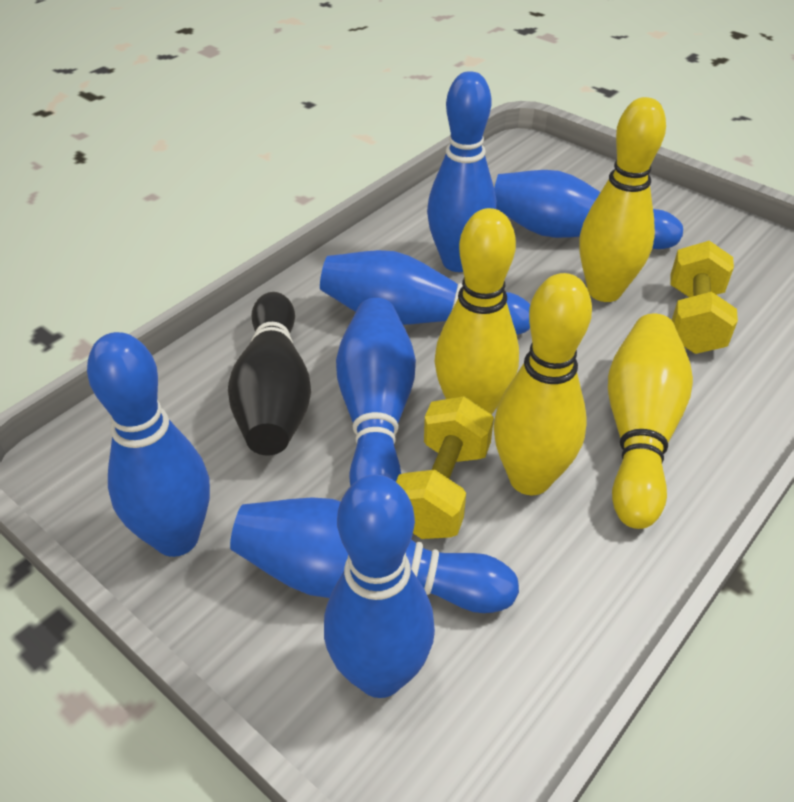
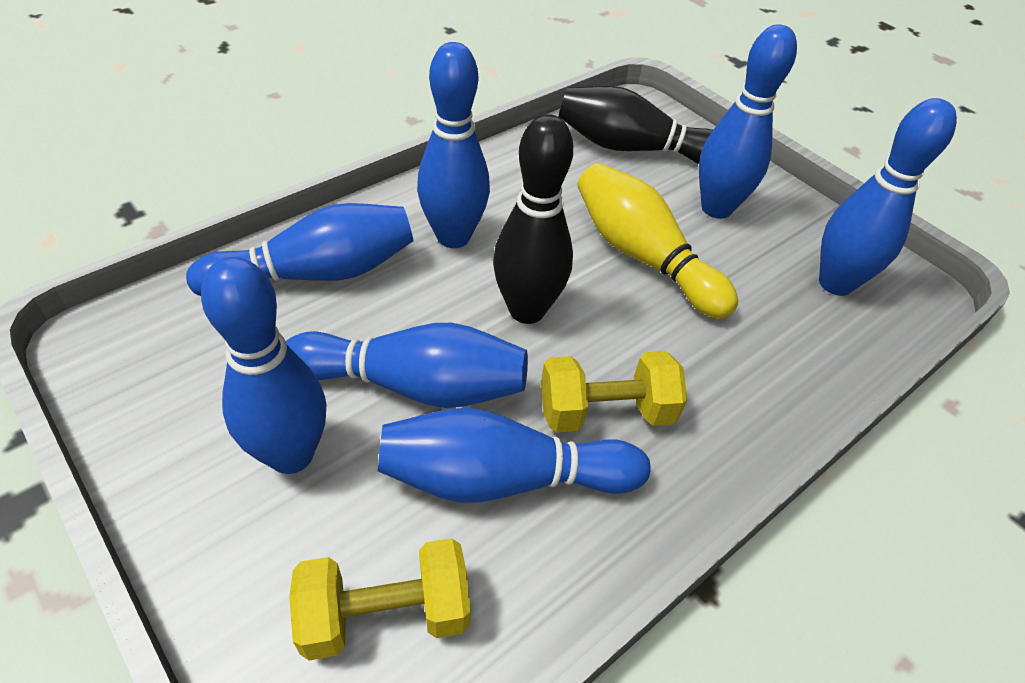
black bowling pin: 1 -> 2
yellow bowling pin: 4 -> 1

